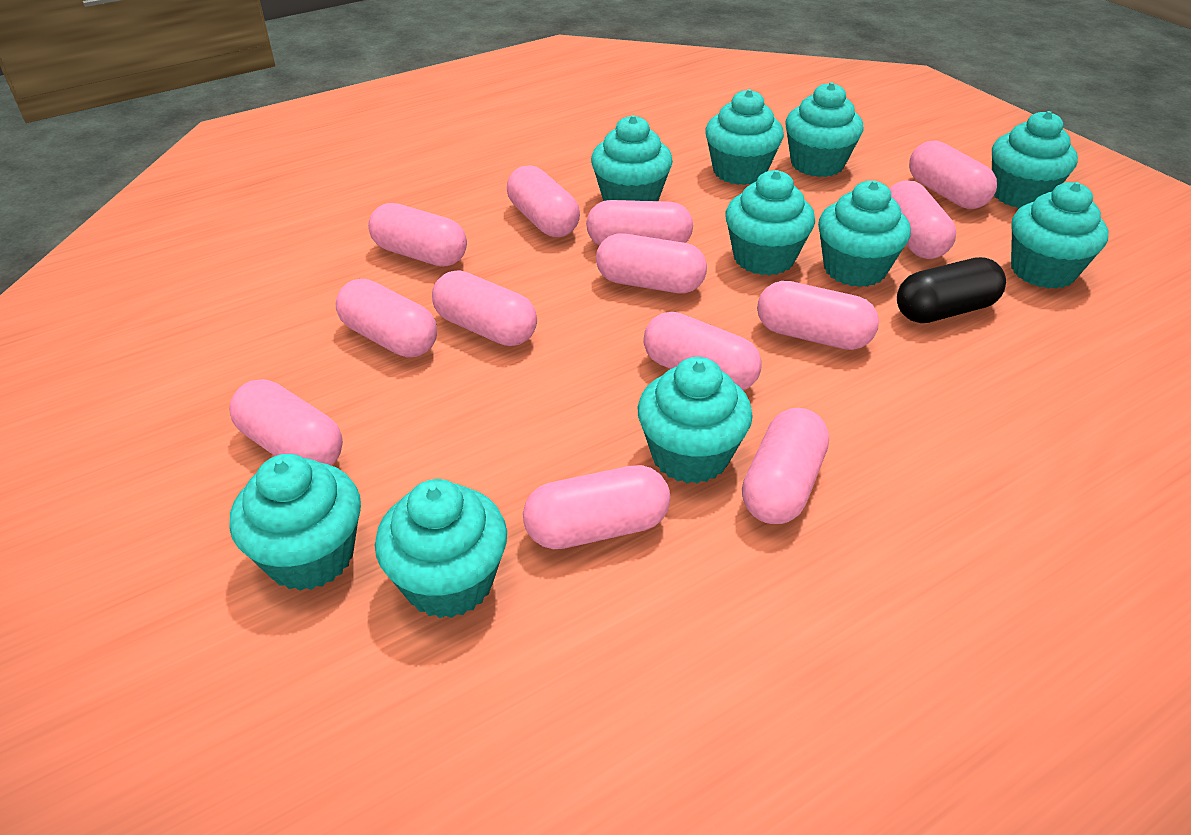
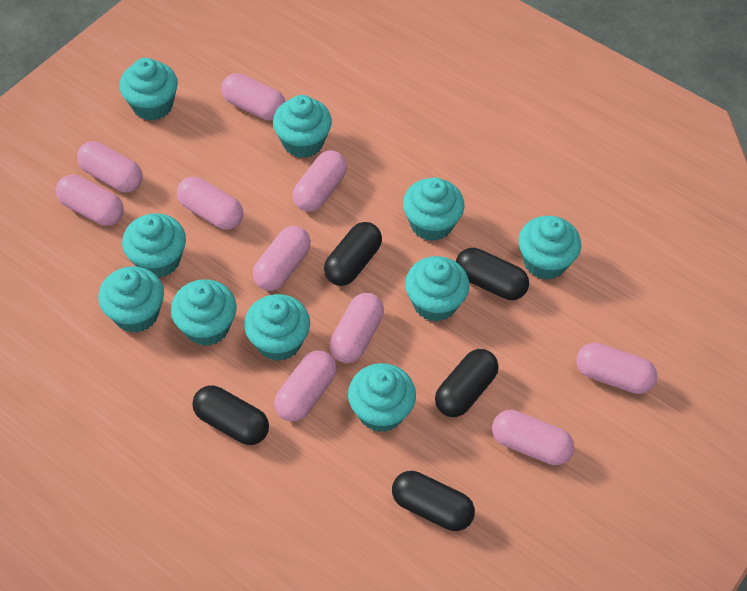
black capsule: 1 -> 5
pink capsule: 13 -> 10

